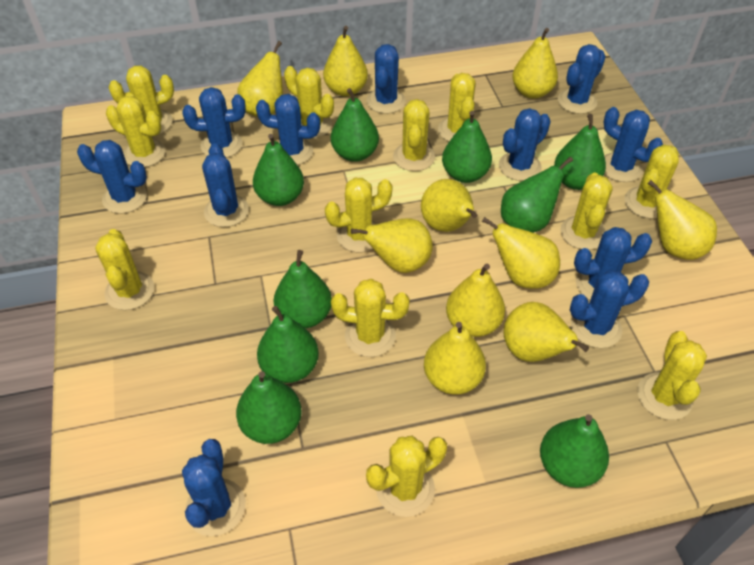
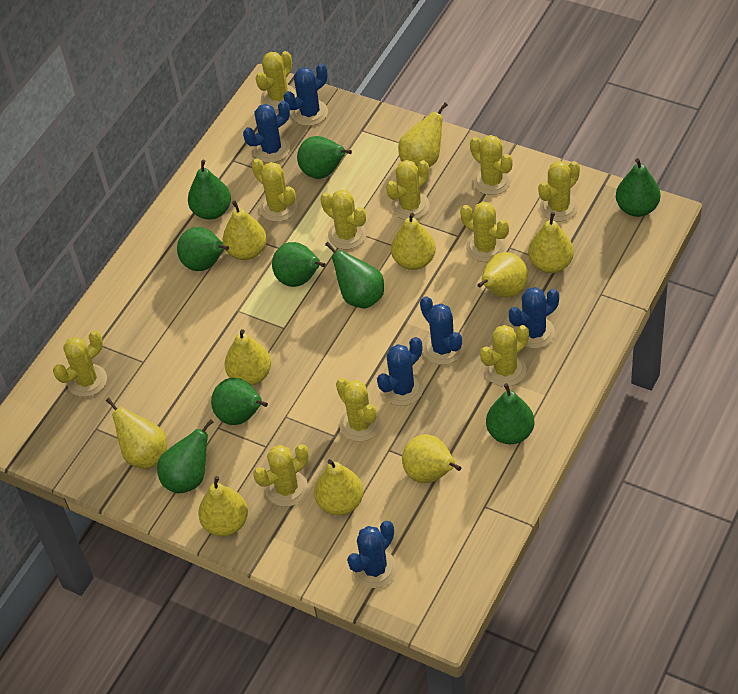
blue cactus: 11 -> 6
yellow cactus: 12 -> 11

